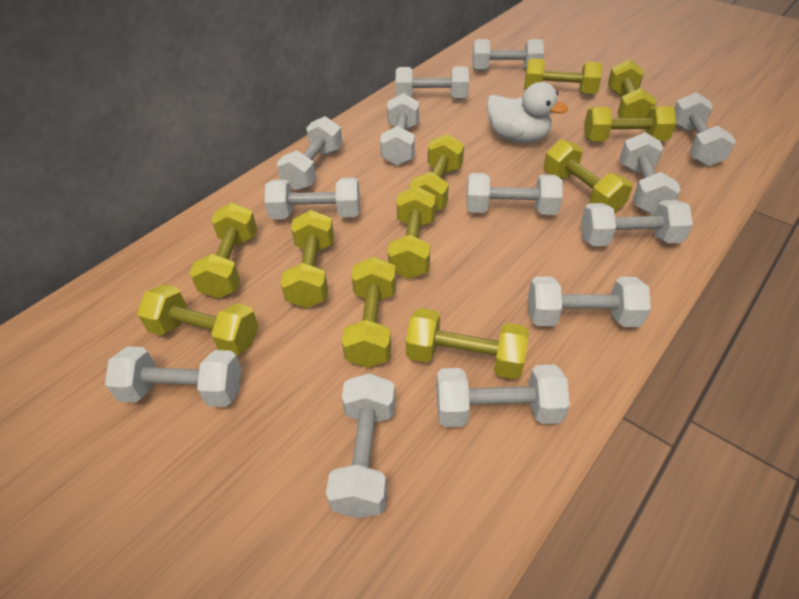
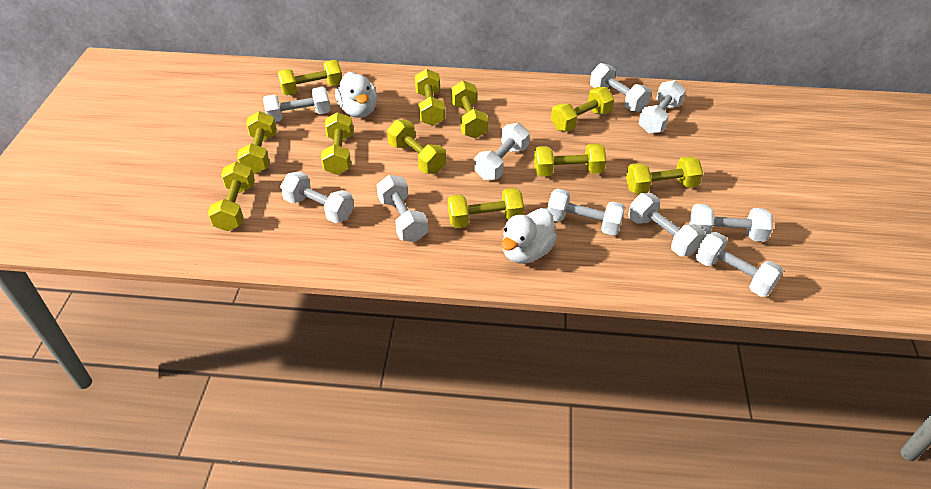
white duck: 1 -> 2
white dumbbell: 13 -> 10

